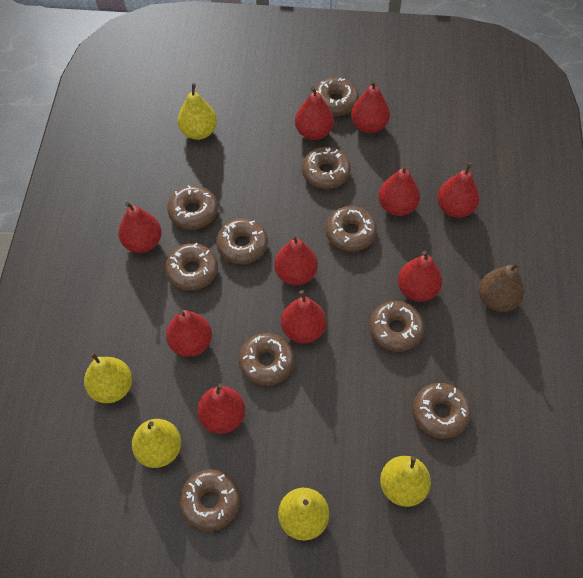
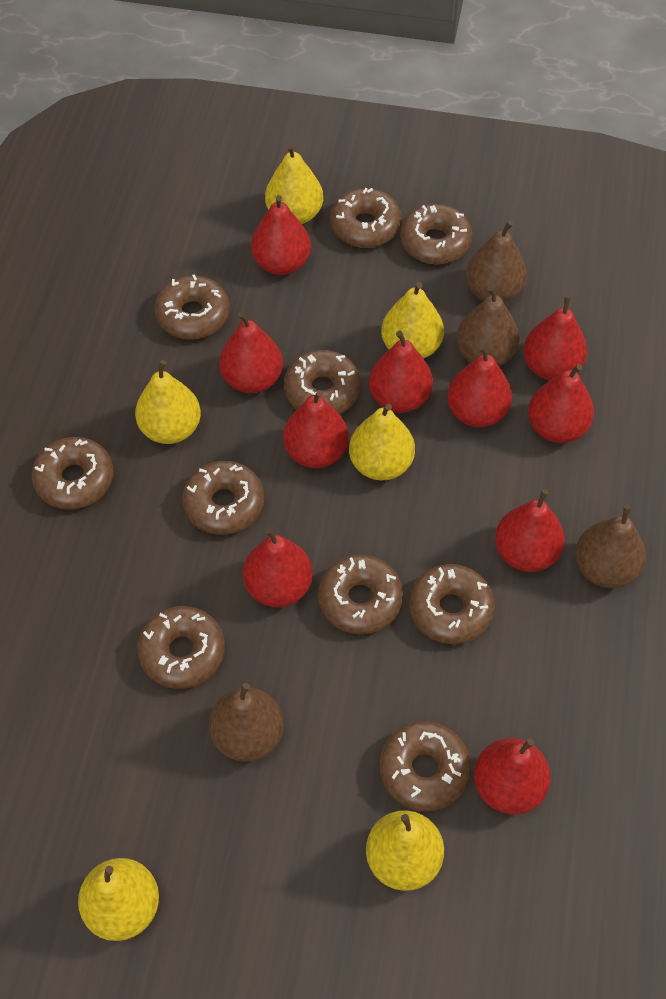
brown pear: 1 -> 4
yellow pear: 5 -> 6

